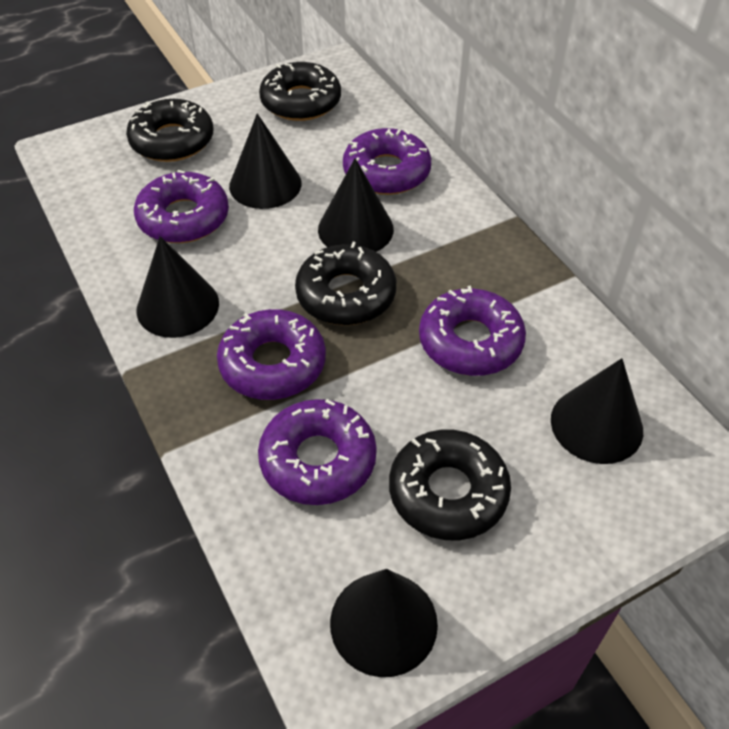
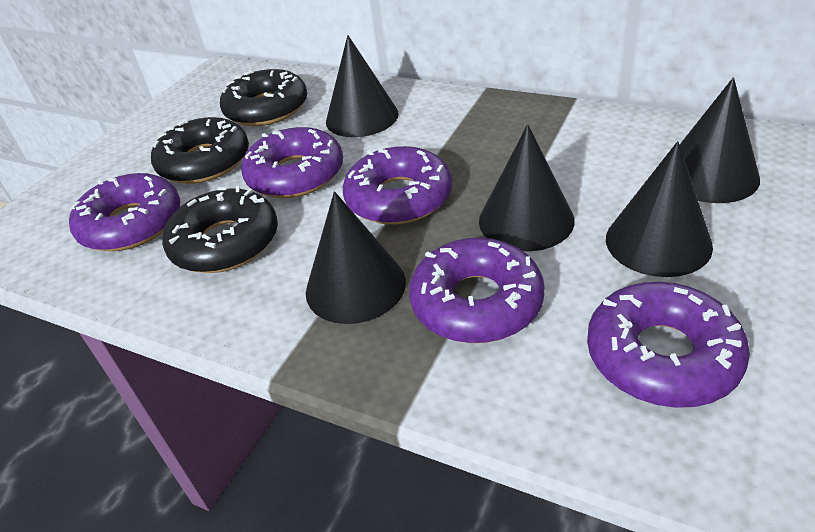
black donut: 4 -> 3

